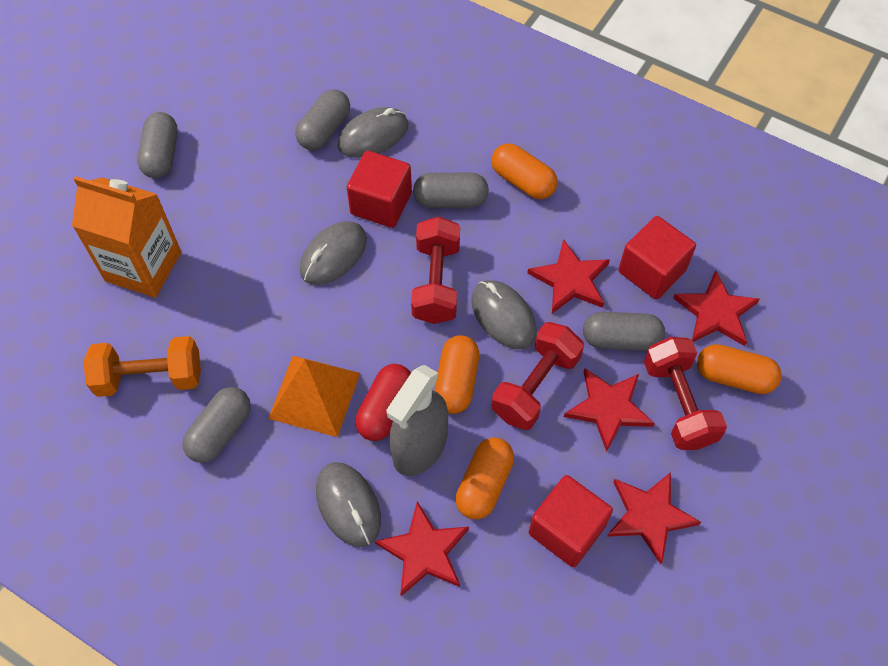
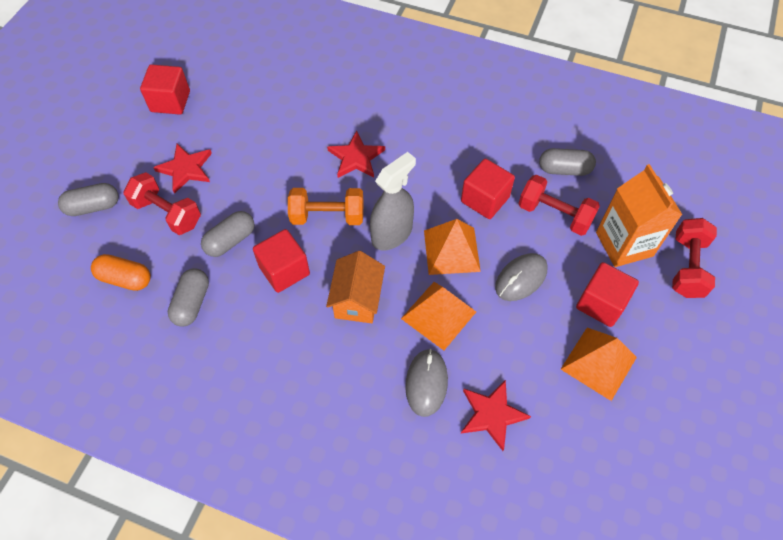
grey capsule: 5 -> 4
grey mouse: 4 -> 2
orange capsule: 4 -> 1
orange house: 0 -> 1
orange pyramid: 1 -> 3
red capsule: 1 -> 0
red cube: 3 -> 4
red star: 5 -> 3

